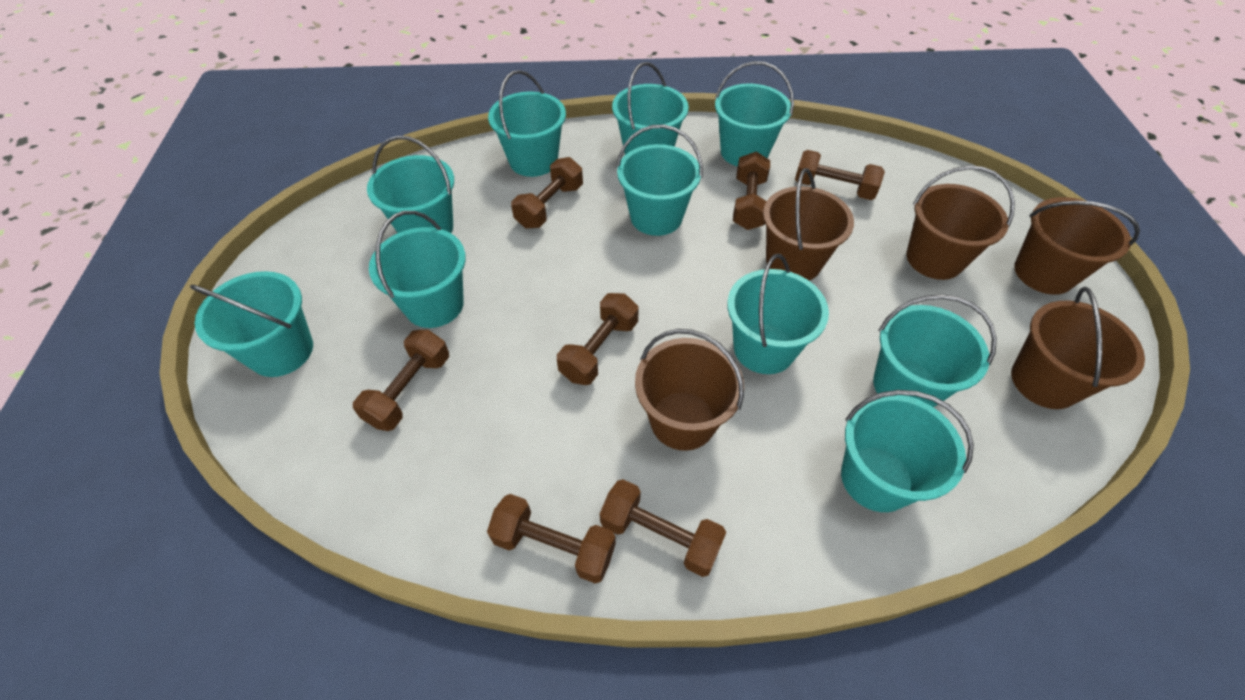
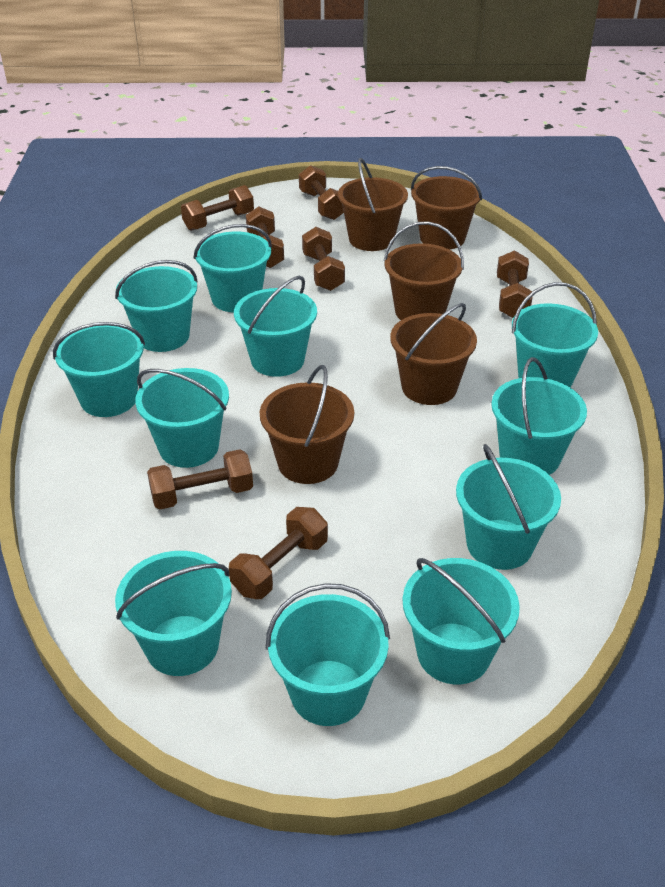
turquoise bucket: 10 -> 11

